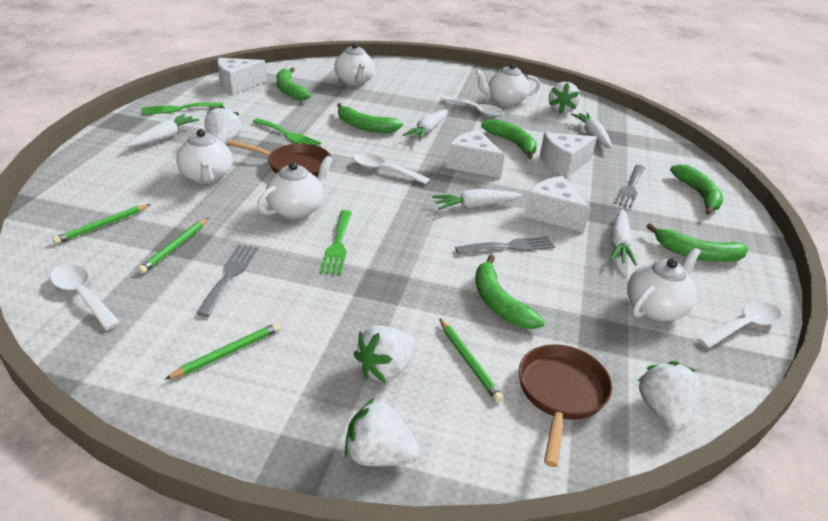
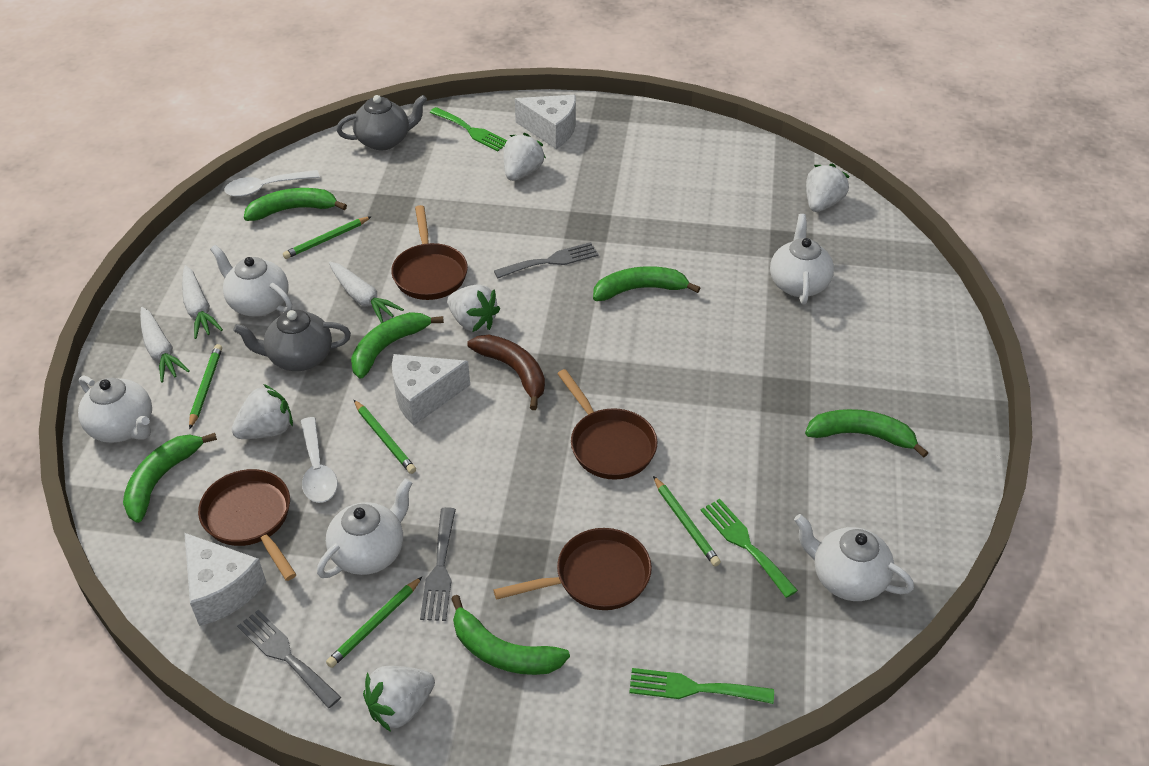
brown banana: 0 -> 1
brown pan: 2 -> 4
green pencil: 4 -> 5
grey teapot: 0 -> 2
white carrot: 5 -> 3
white cheese: 4 -> 3
white spoon: 4 -> 2

